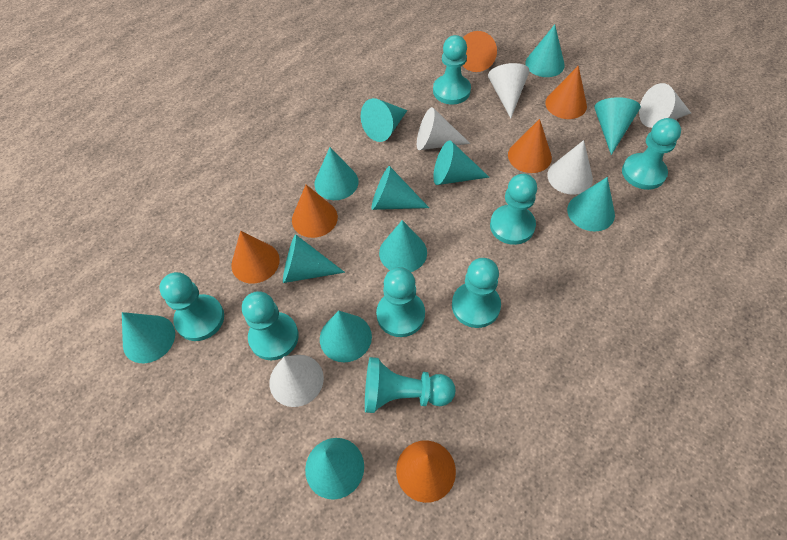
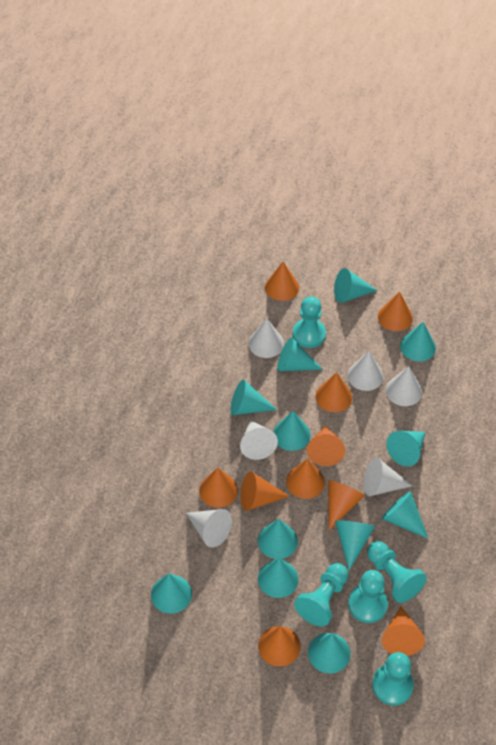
orange cone: 6 -> 10
turquoise pawn: 8 -> 5
white cone: 5 -> 6

